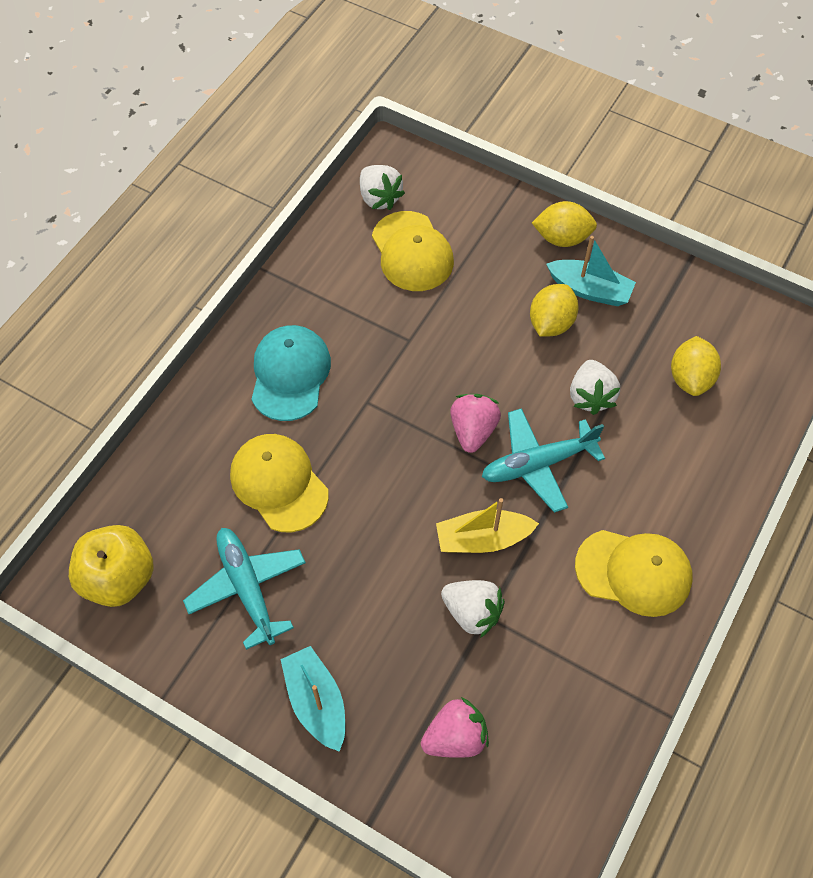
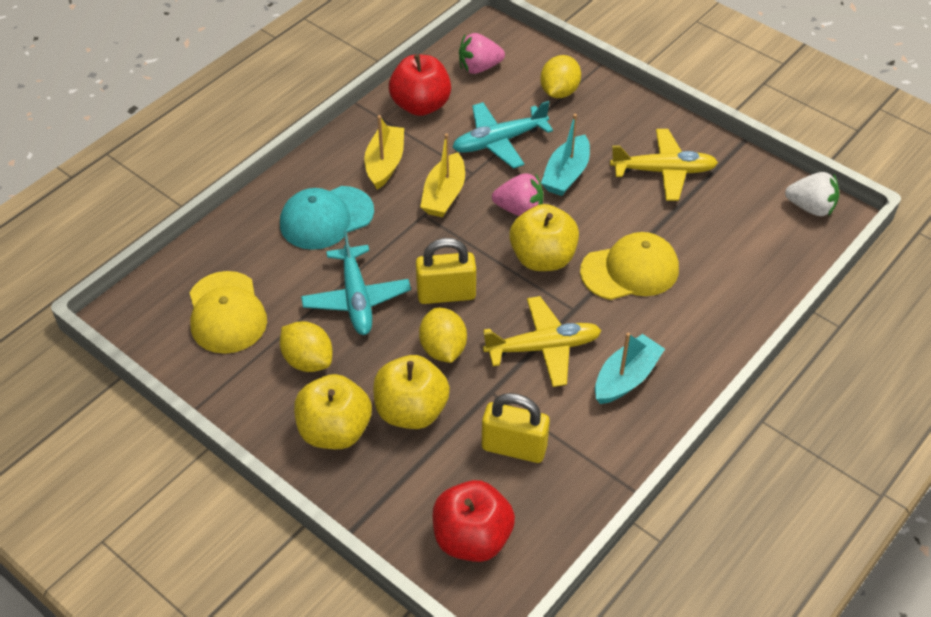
red apple: 0 -> 2
white strawberry: 3 -> 1
yellow apple: 1 -> 3
yellow boat: 1 -> 2
yellow cap: 3 -> 2
yellow padlock: 0 -> 2
yellow plane: 0 -> 2

